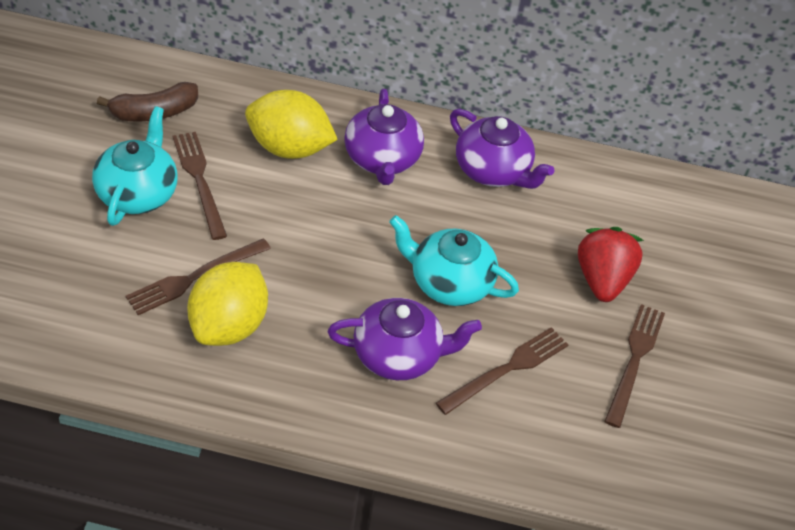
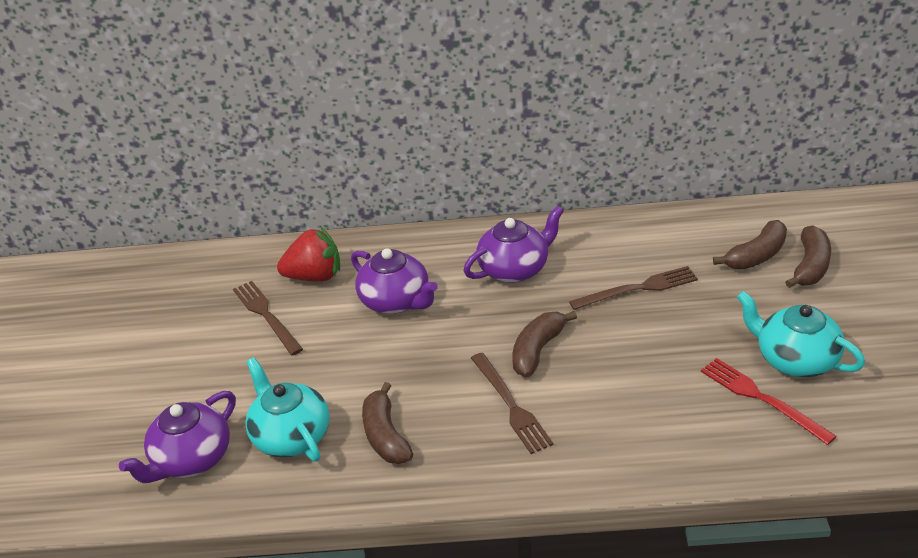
brown banana: 1 -> 4
brown fork: 4 -> 3
red fork: 0 -> 1
yellow lemon: 2 -> 0

